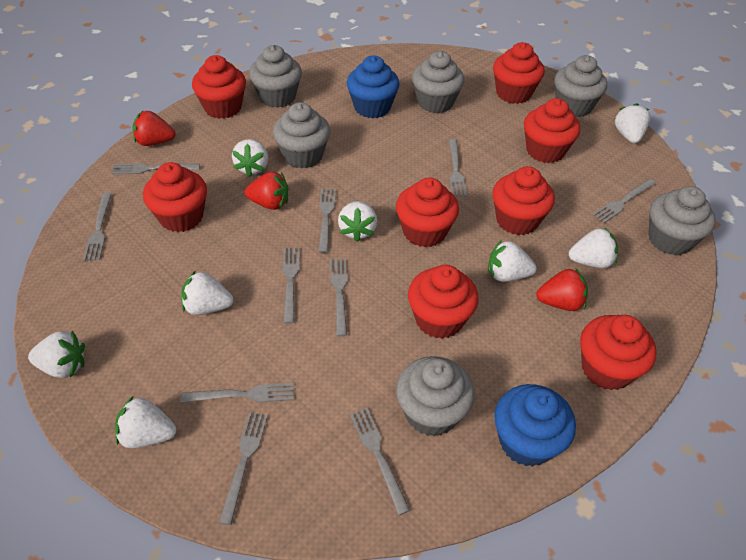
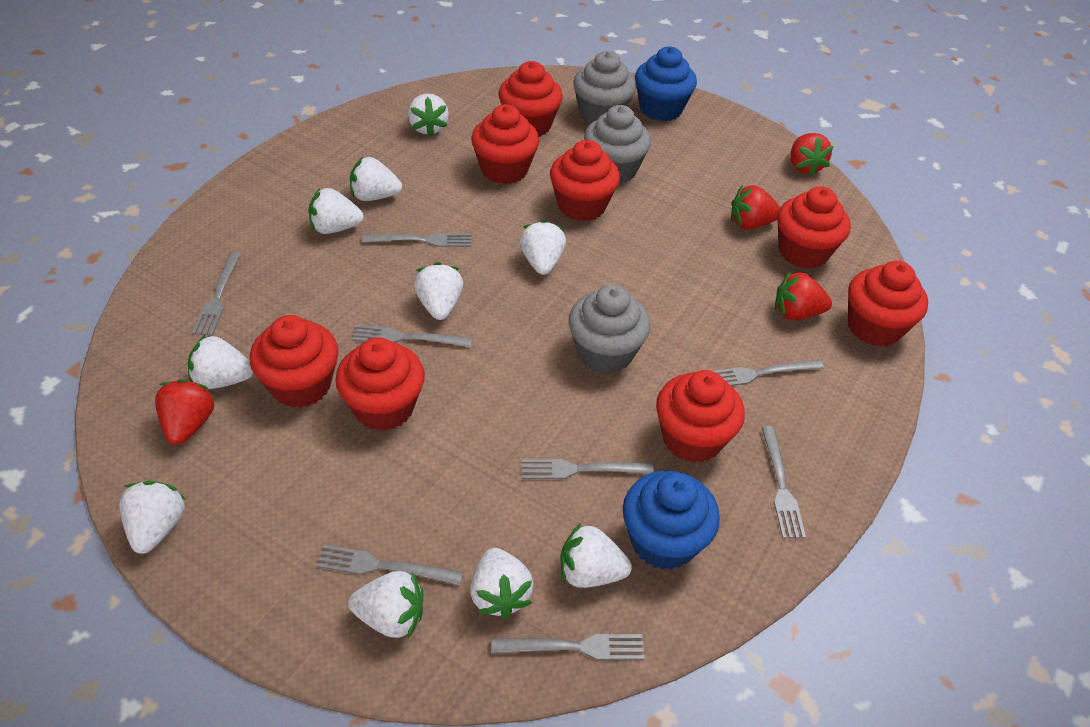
grey cupcake: 6 -> 3
grey fork: 10 -> 8
red strawberry: 3 -> 4
white strawberry: 8 -> 10

